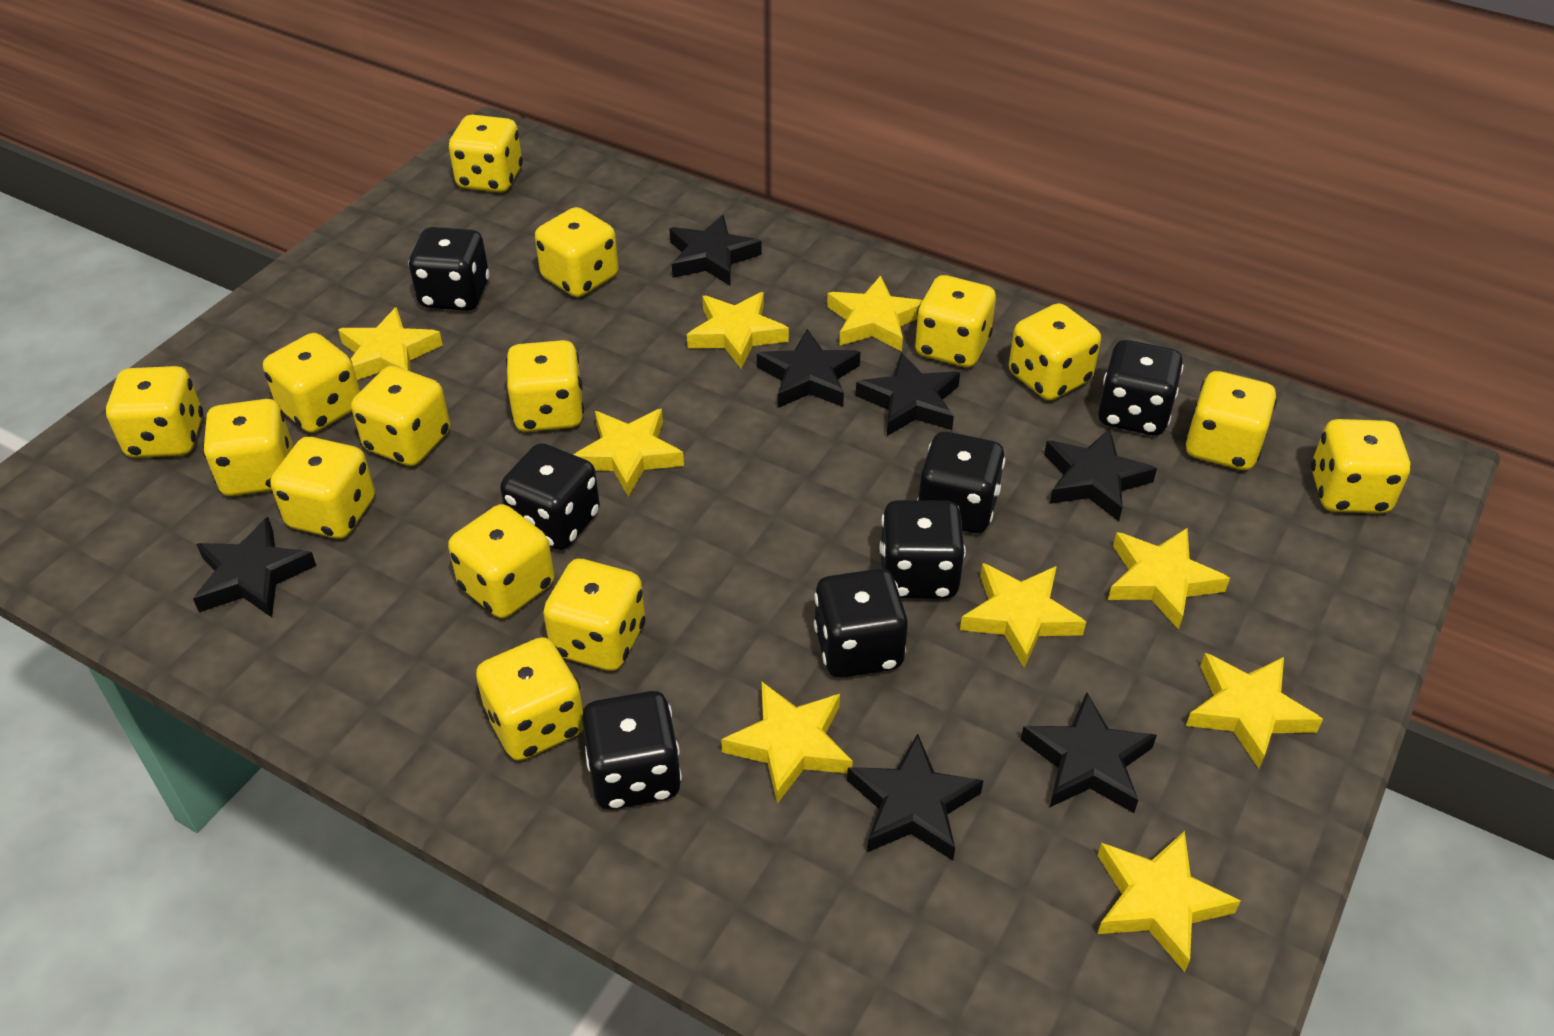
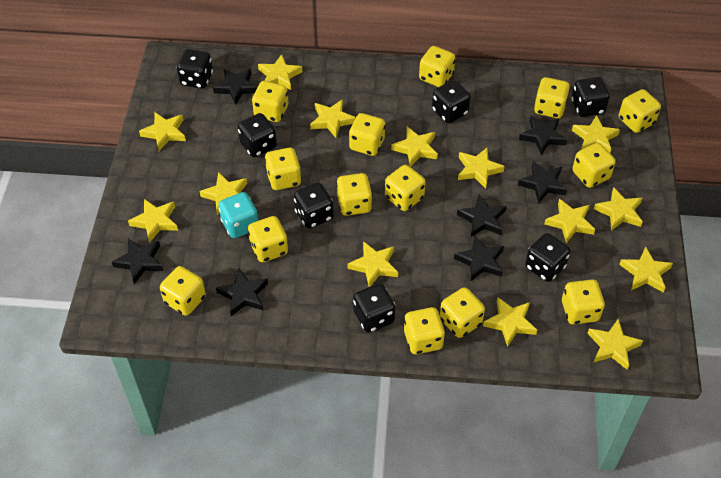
turquoise dice: 0 -> 1
yellow dice: 15 -> 14
yellow star: 9 -> 14

